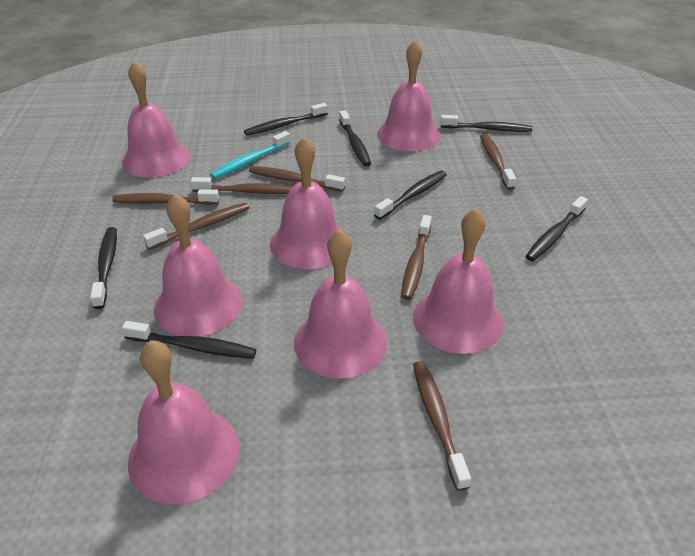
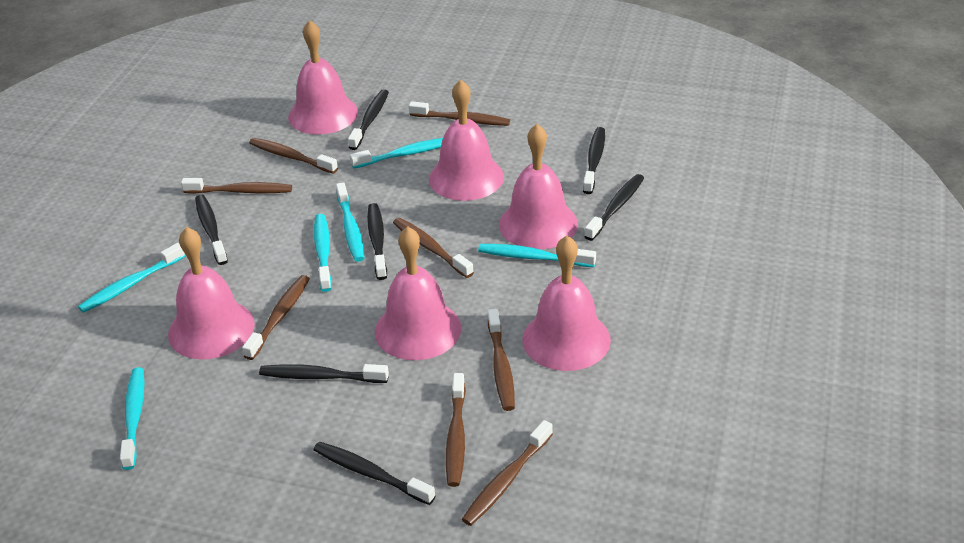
brown toothbrush: 7 -> 8
pink bell: 7 -> 6
turquoise toothbrush: 1 -> 6

